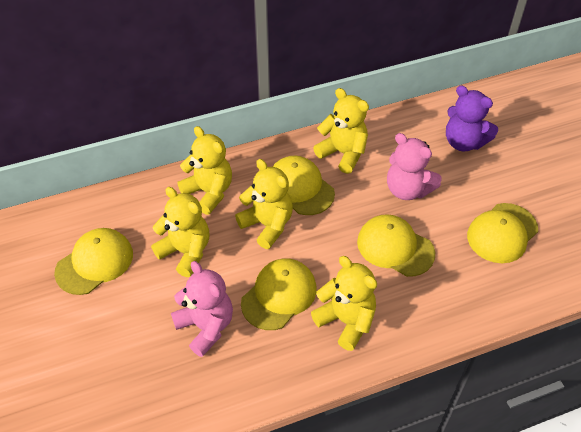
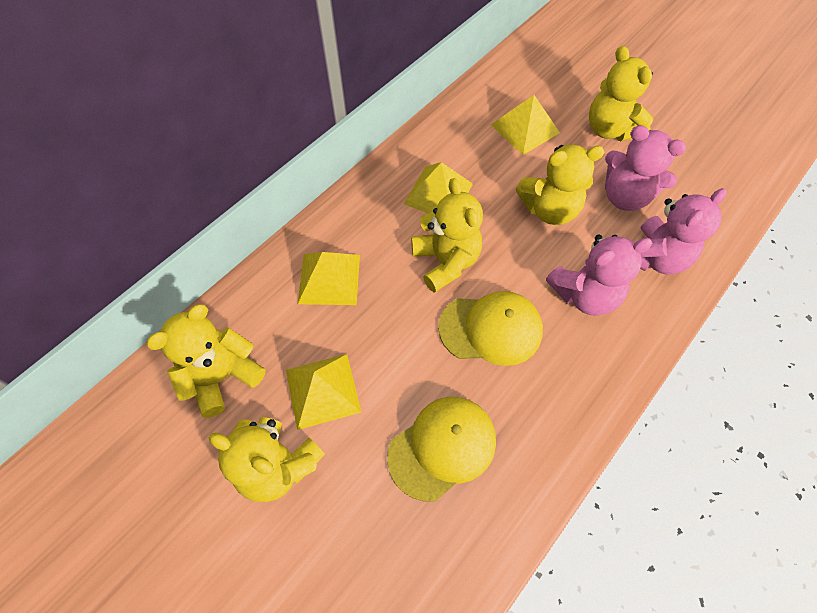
pink teddy bear: 2 -> 3
purple teddy bear: 1 -> 0
yellow cap: 5 -> 2
yellow pyramid: 0 -> 4

